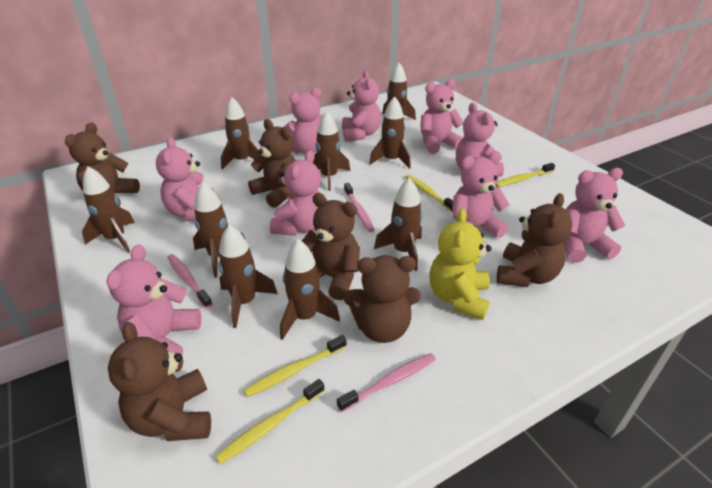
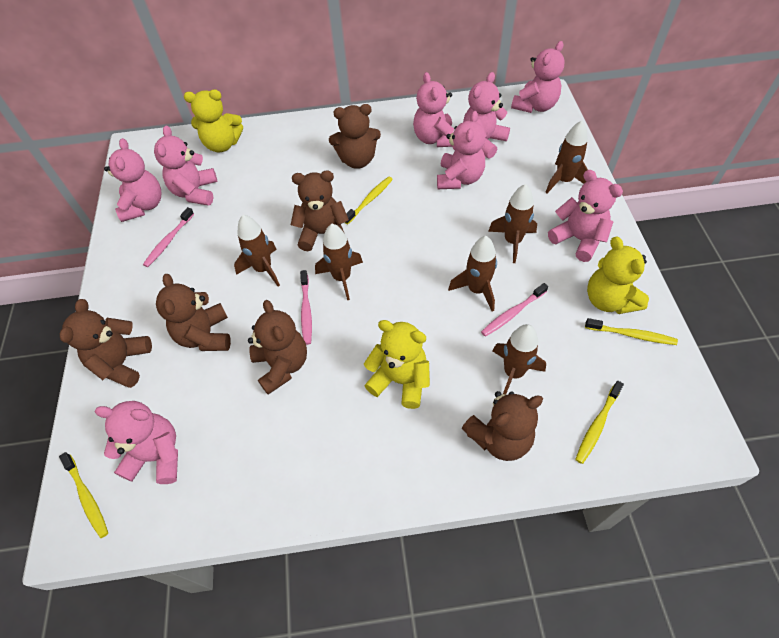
brown rocket: 9 -> 6
pink teddy bear: 9 -> 8
yellow teddy bear: 1 -> 3

